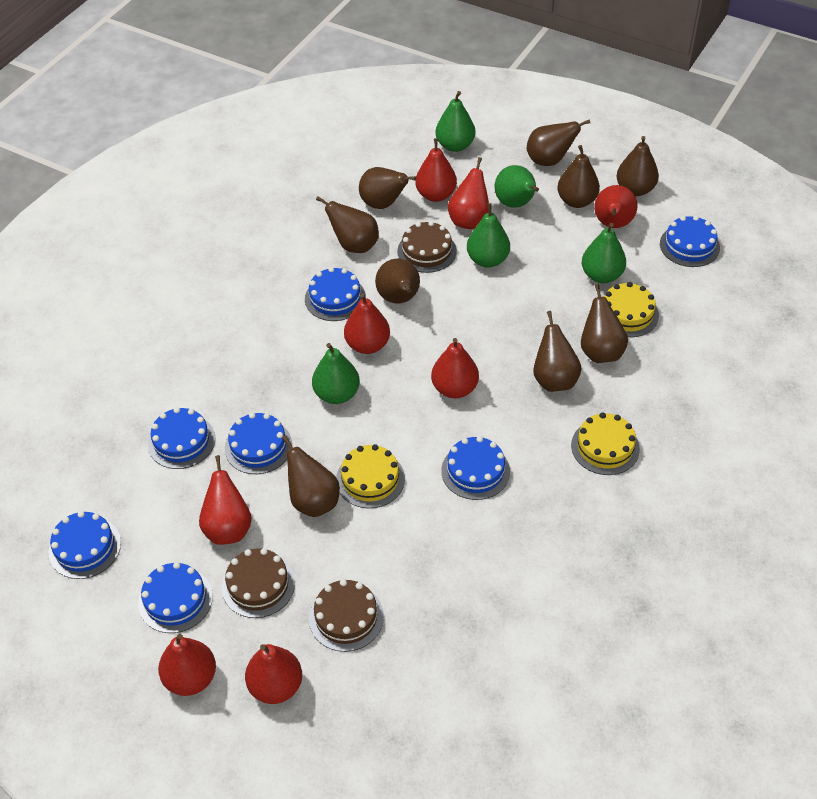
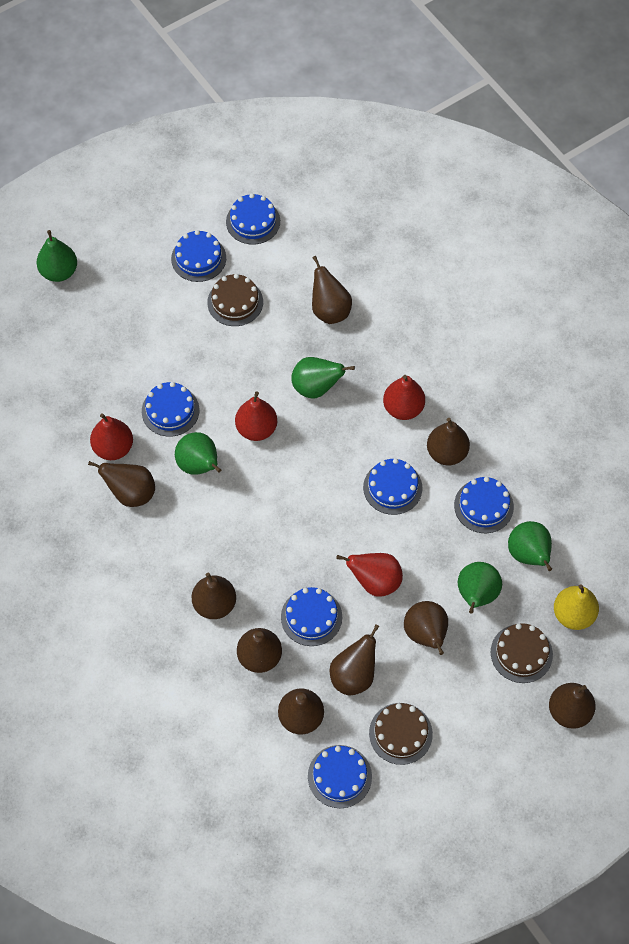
red pear: 8 -> 4
yellow cake: 3 -> 0
yellow pear: 0 -> 1

